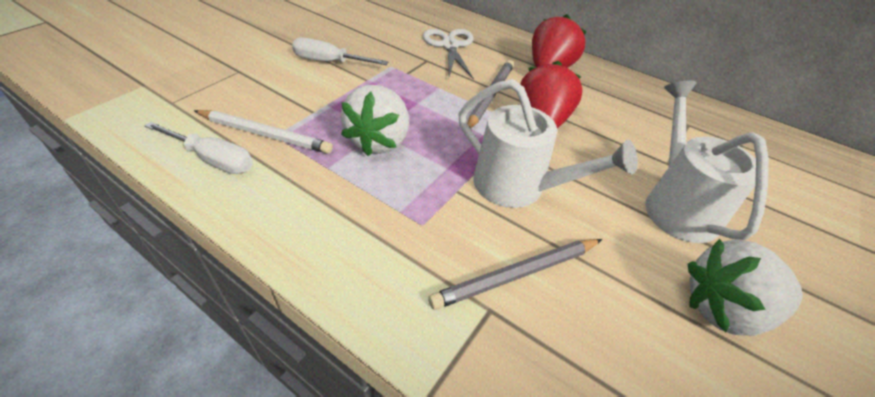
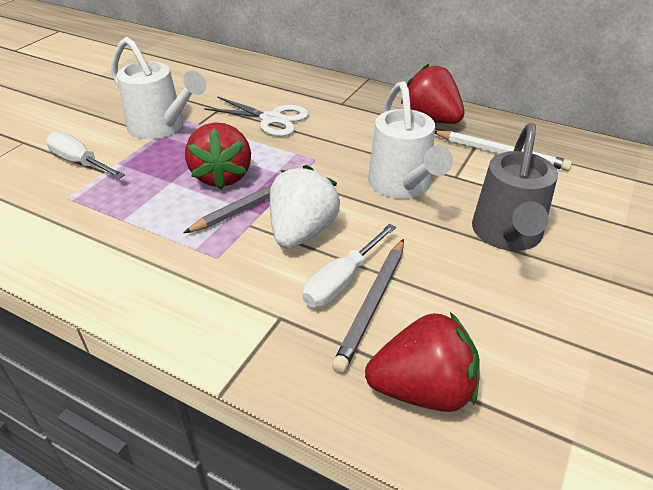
grey watering can: 0 -> 1
red strawberry: 2 -> 3
white strawberry: 2 -> 1

